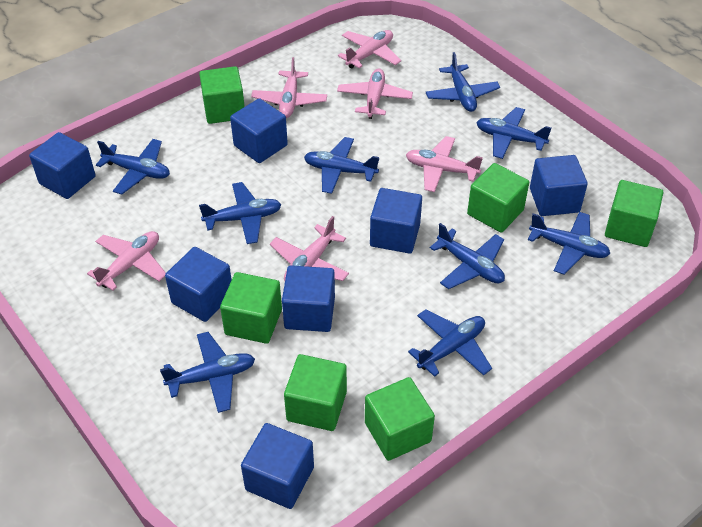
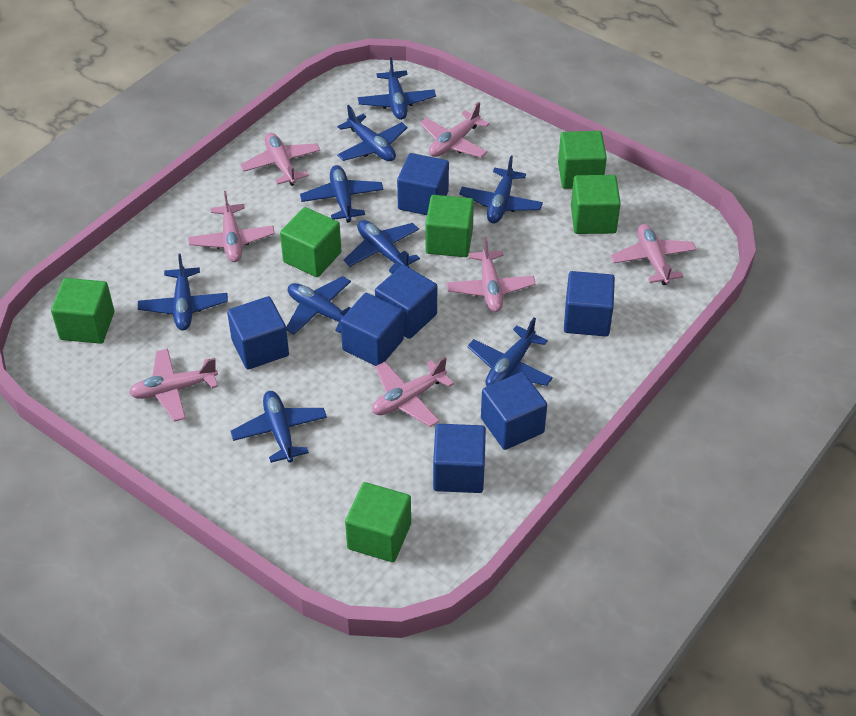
pink plane: 6 -> 7

